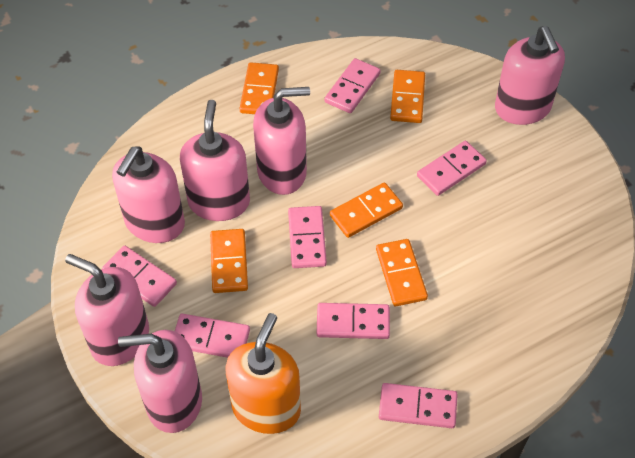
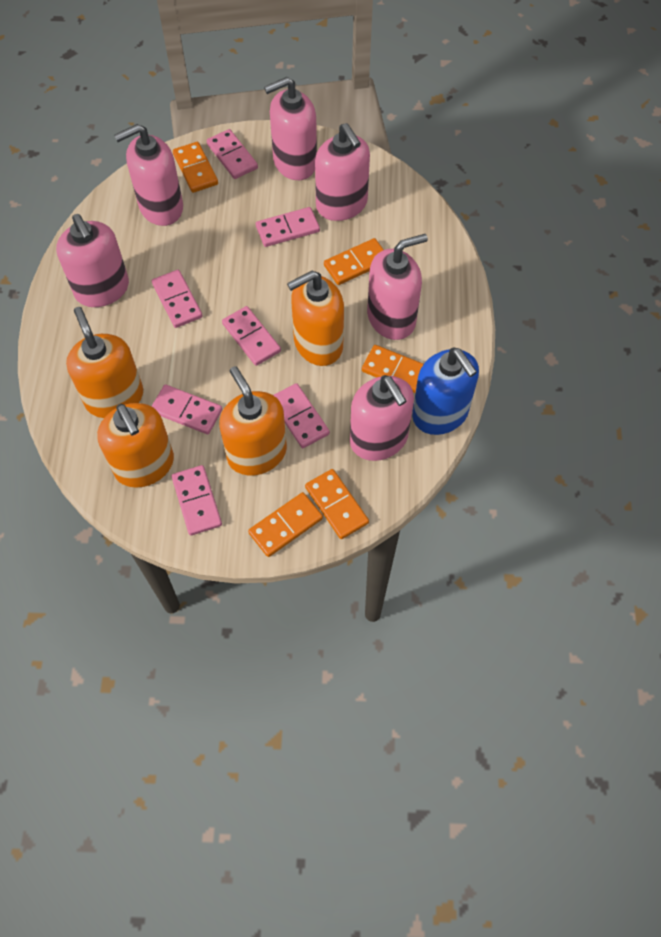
blue soap dispenser: 0 -> 1
orange soap dispenser: 1 -> 4

